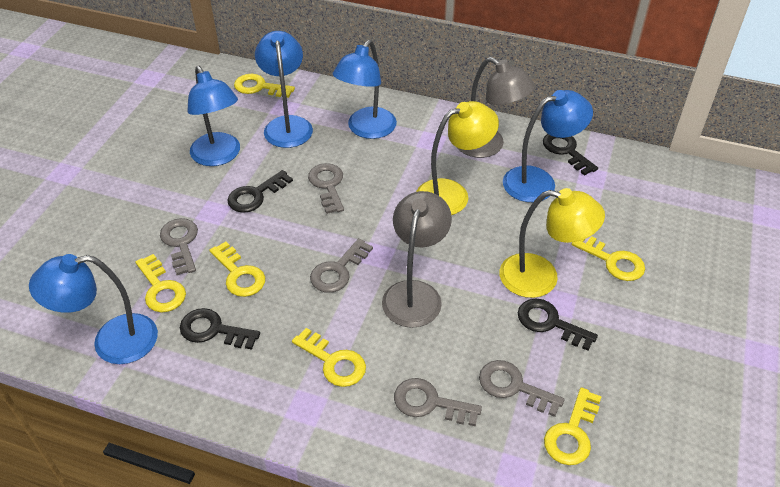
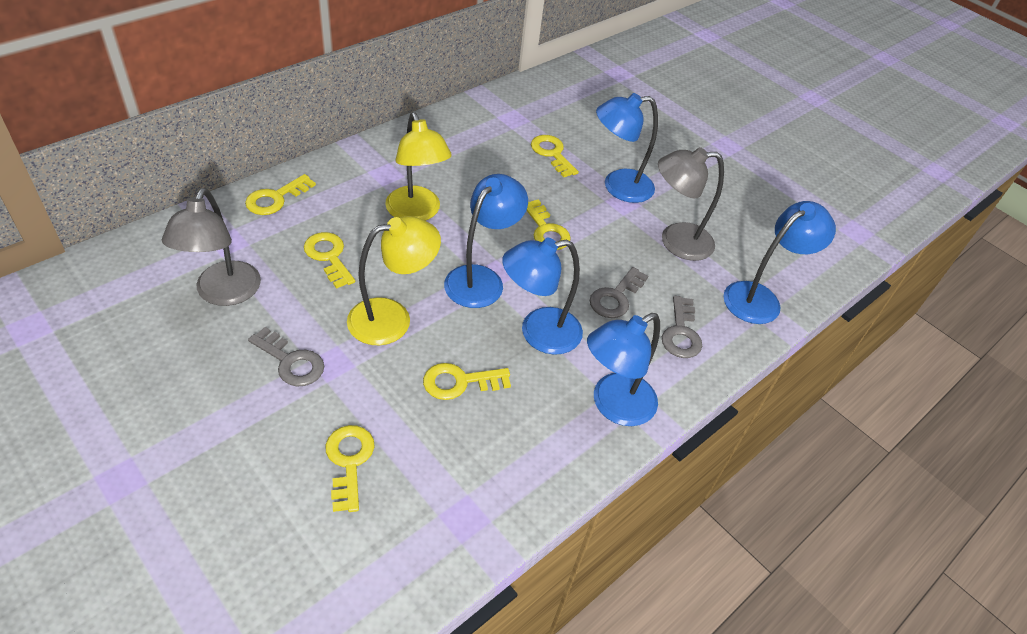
black key: 4 -> 0
grey key: 5 -> 3

